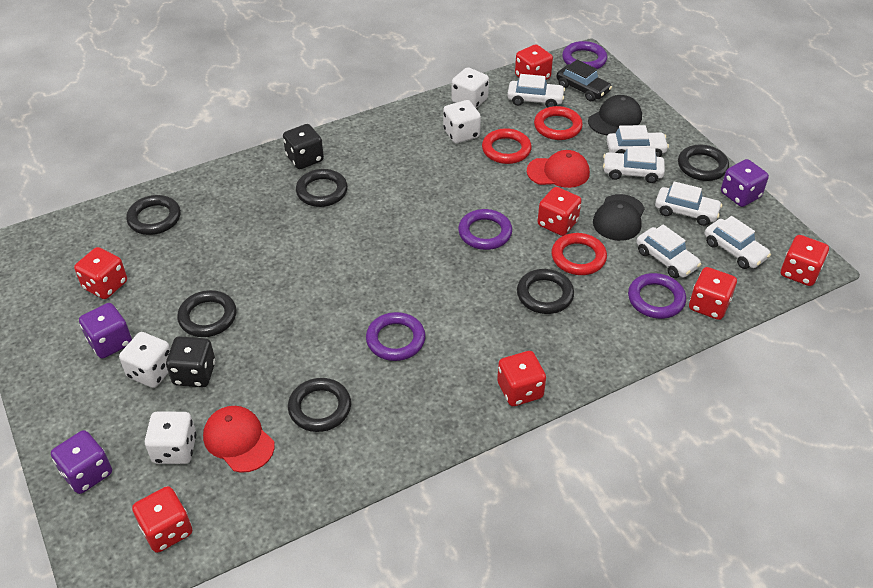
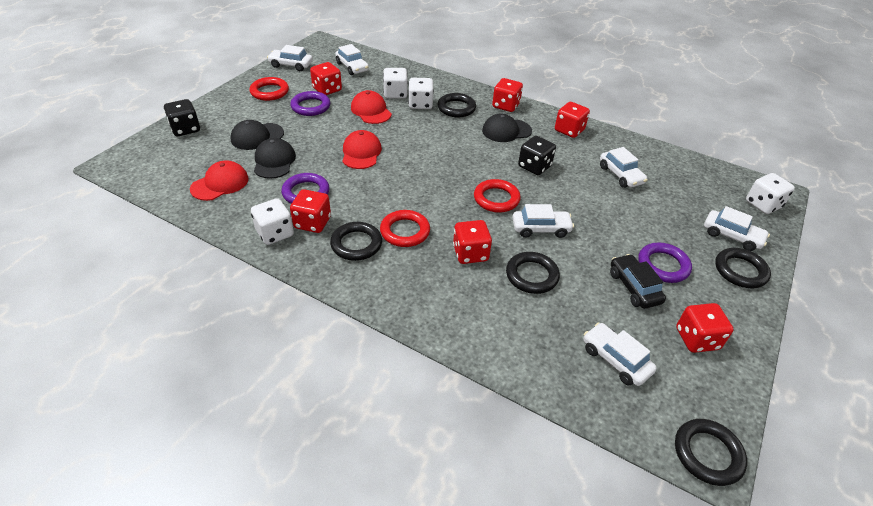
black cap: 2 -> 3
black ring: 6 -> 5
purple dice: 3 -> 0
purple ring: 4 -> 3
red cap: 2 -> 3
red dice: 7 -> 6

